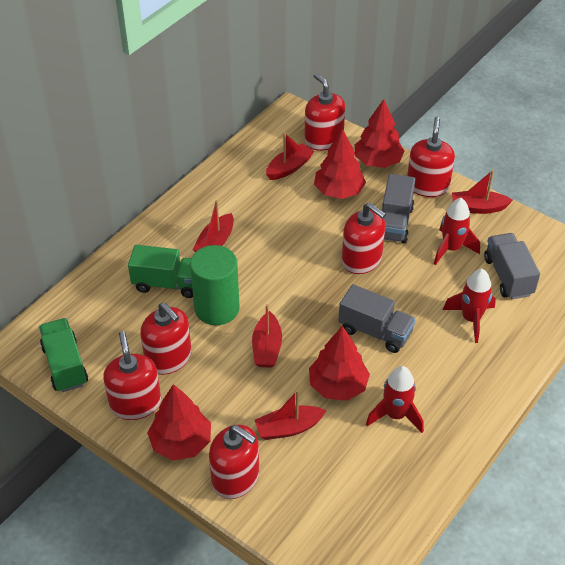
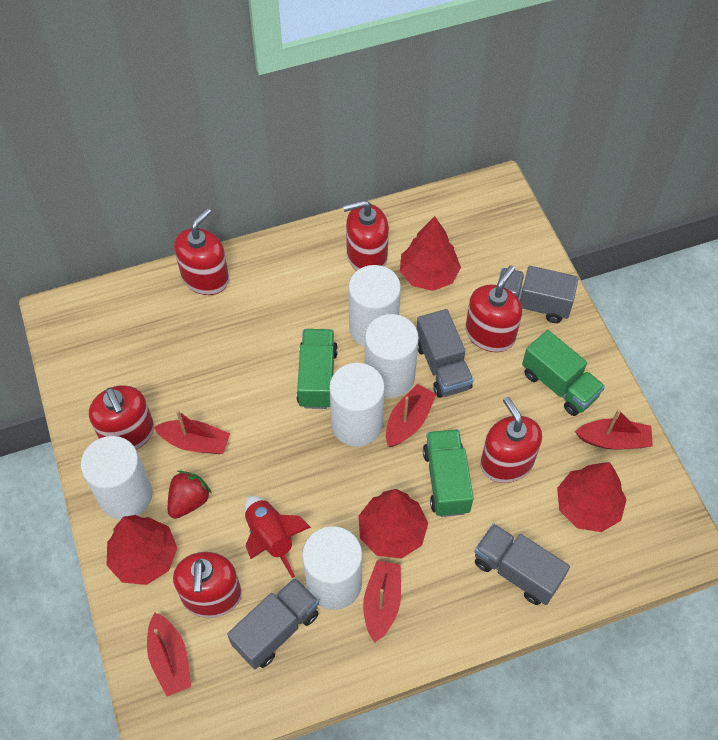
green cylinder: 1 -> 0
green truck: 2 -> 3
grey truck: 3 -> 4
red rocket: 3 -> 1
red strawberry: 0 -> 1
white cylinder: 0 -> 5

